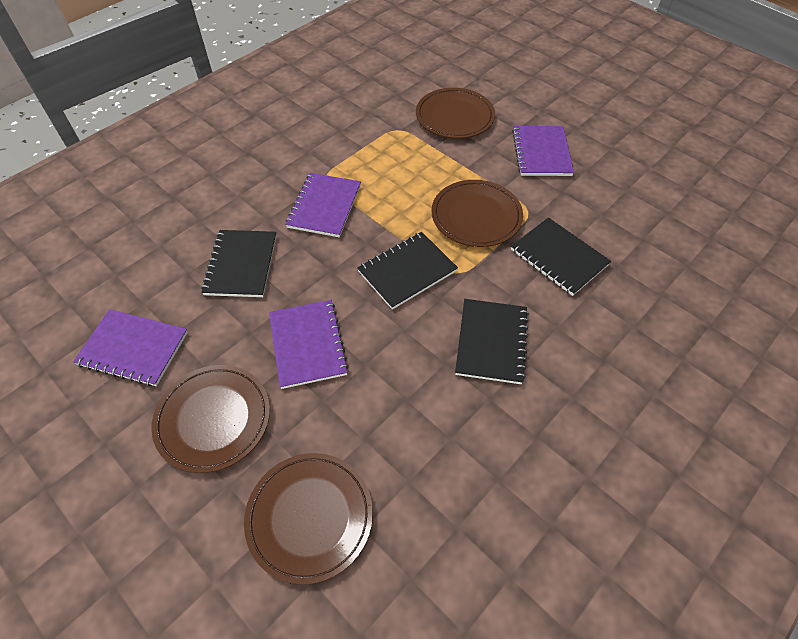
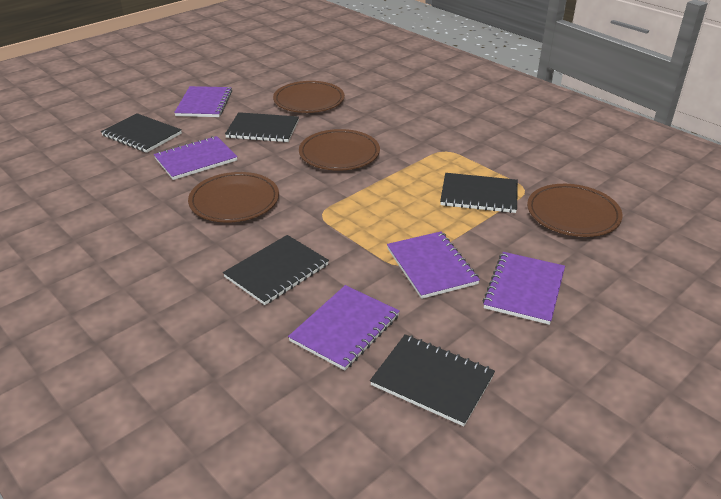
black notebook: 4 -> 5
purple notebook: 4 -> 5

